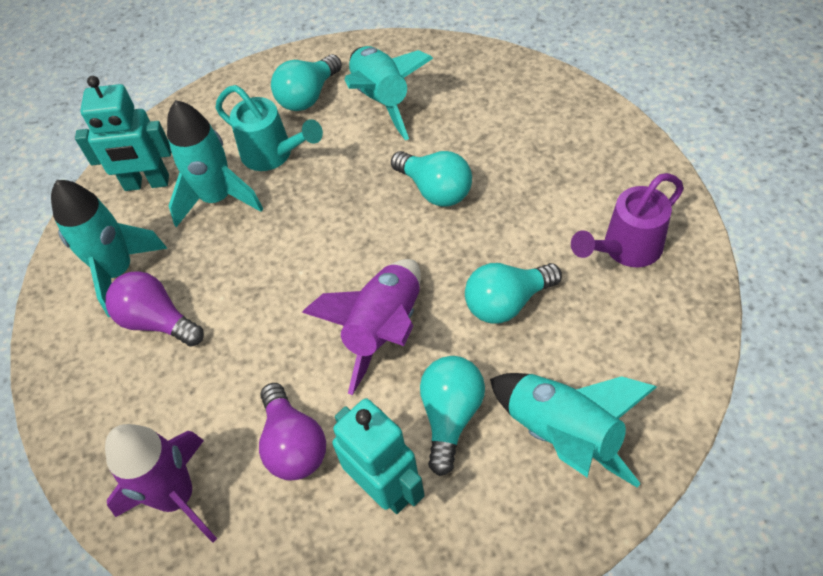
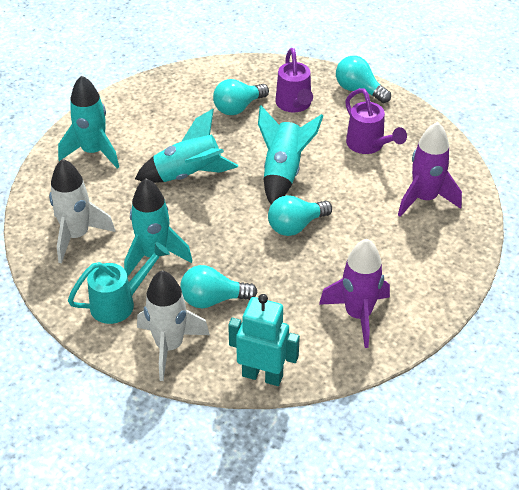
purple light bulb: 2 -> 0
purple watering can: 1 -> 2
turquoise robot: 2 -> 1
white rocket: 0 -> 2

